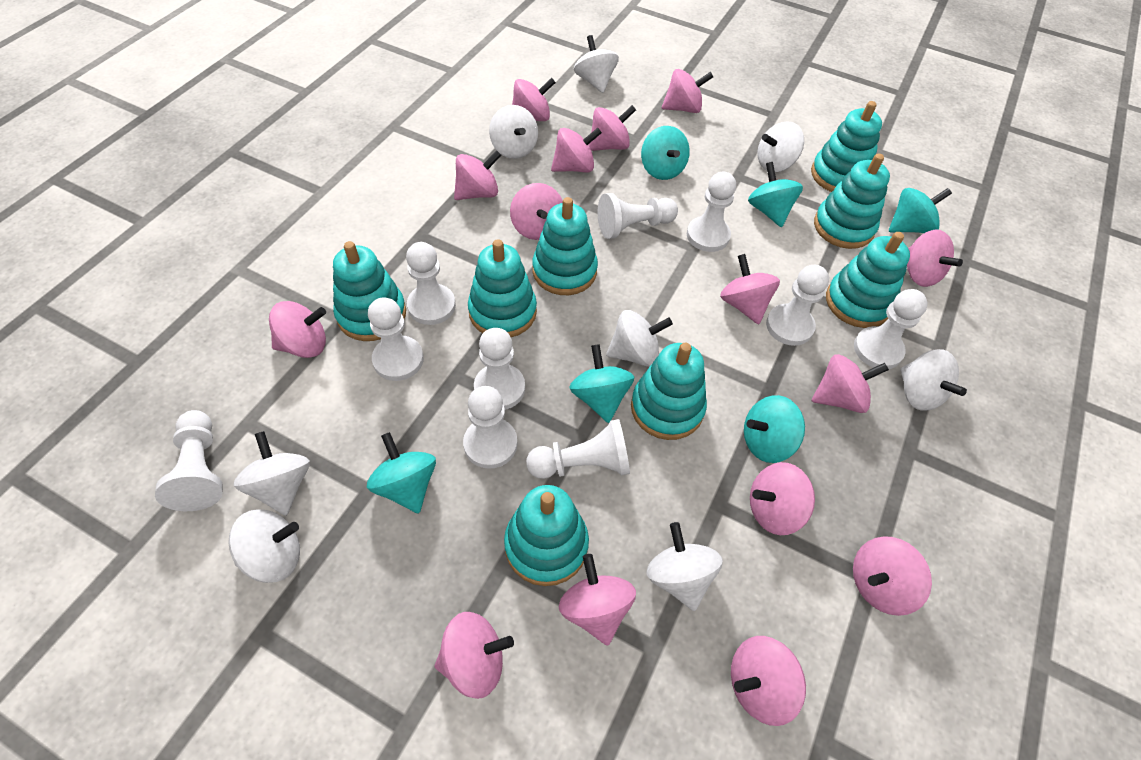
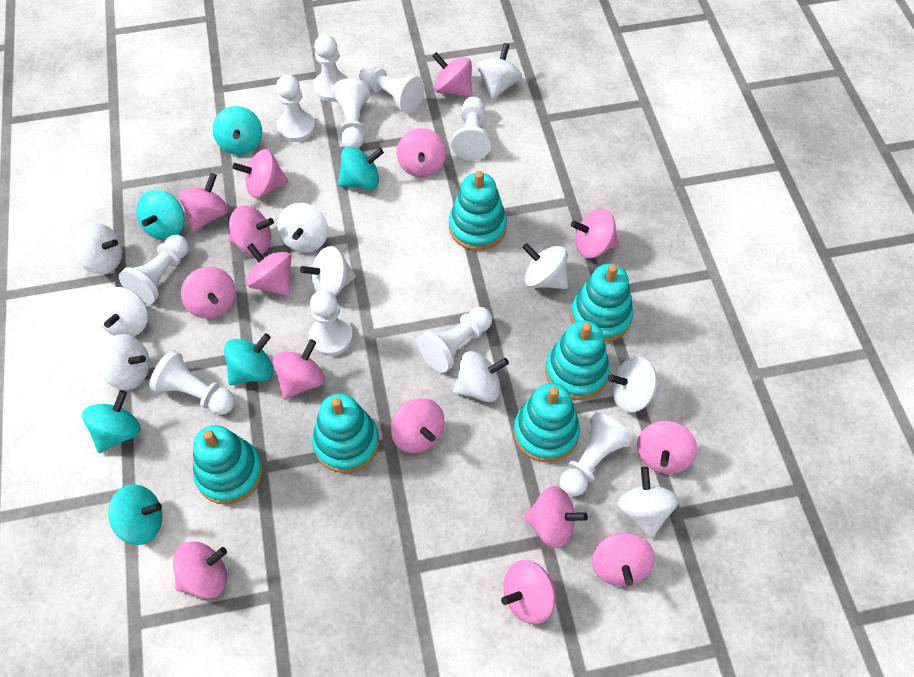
turquoise stacking toy: 8 -> 6
white spinning top: 8 -> 10

